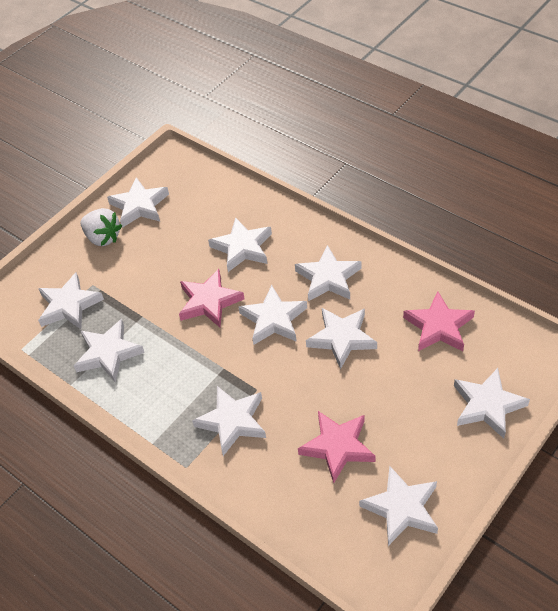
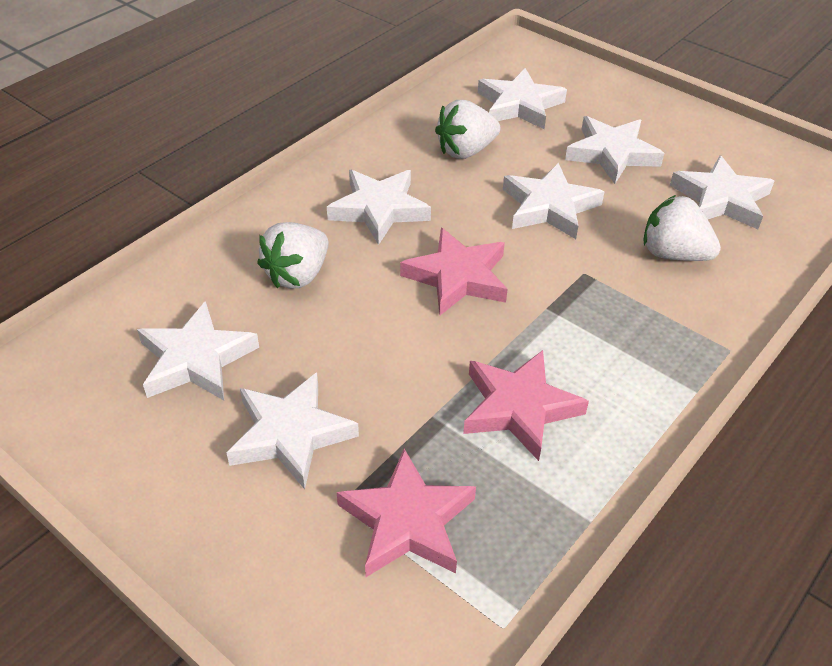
white star: 10 -> 7
white strawberry: 1 -> 3

